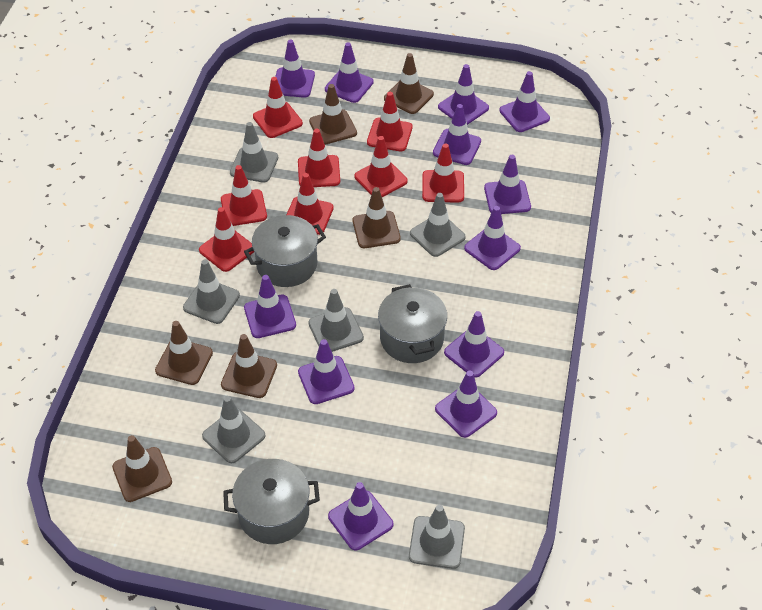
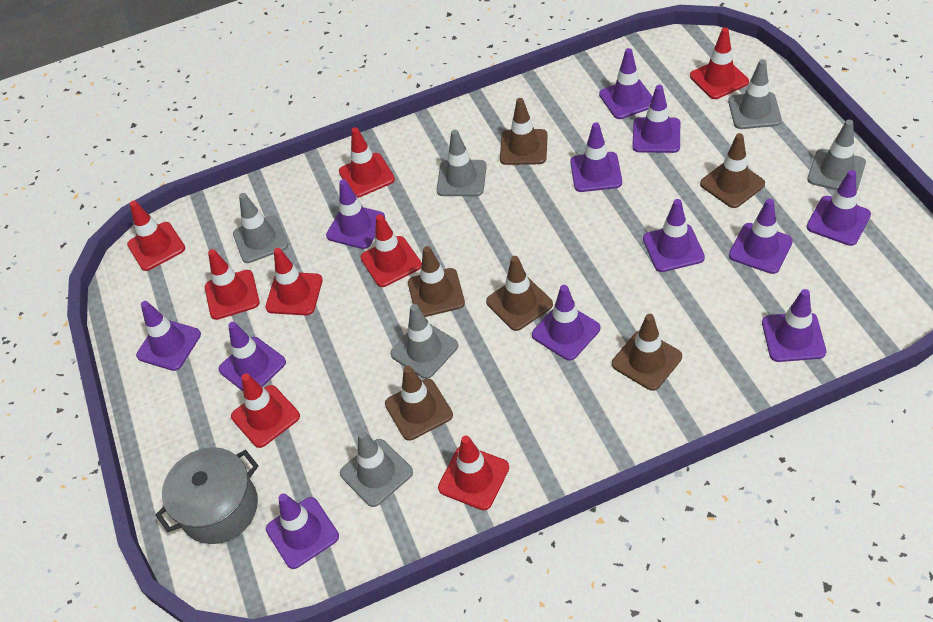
grey pot: 3 -> 1

